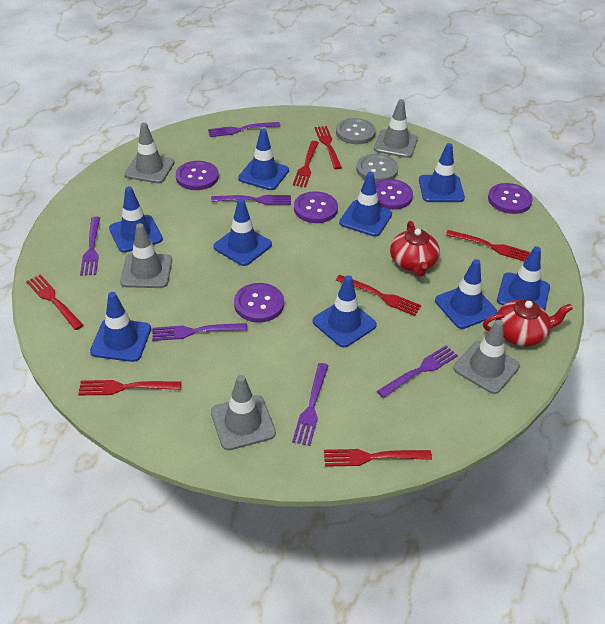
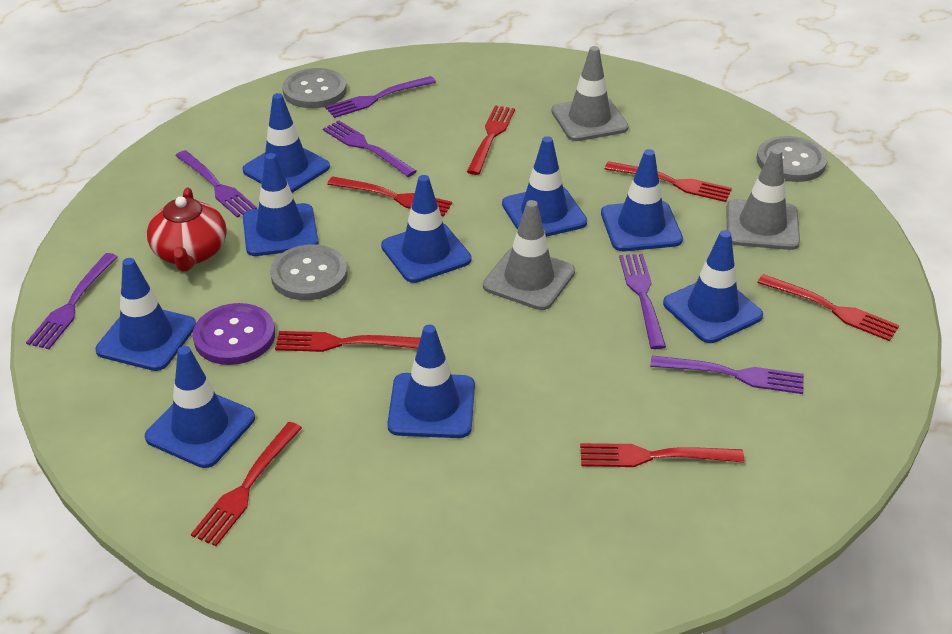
grey button: 2 -> 3
grey traffic cone: 5 -> 3
purple button: 5 -> 1
red teapot: 2 -> 1

